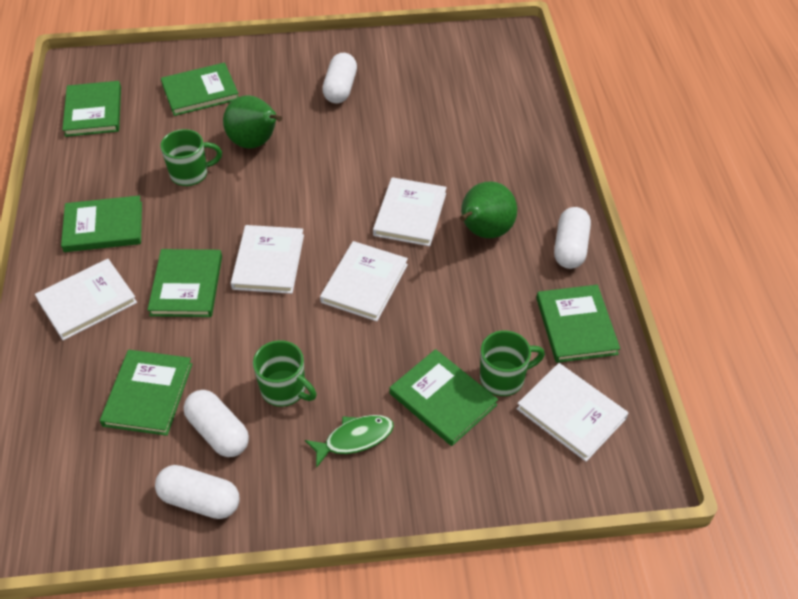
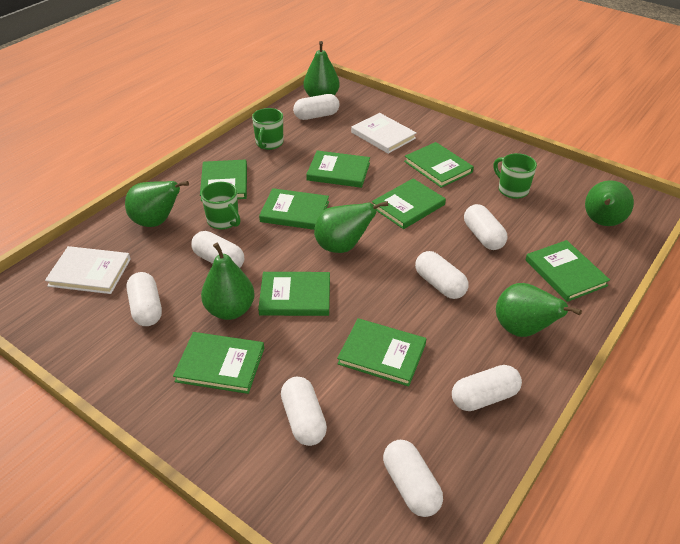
green book: 7 -> 9
green fish: 1 -> 0
green pear: 2 -> 6
white book: 5 -> 2
white capsule: 4 -> 8

